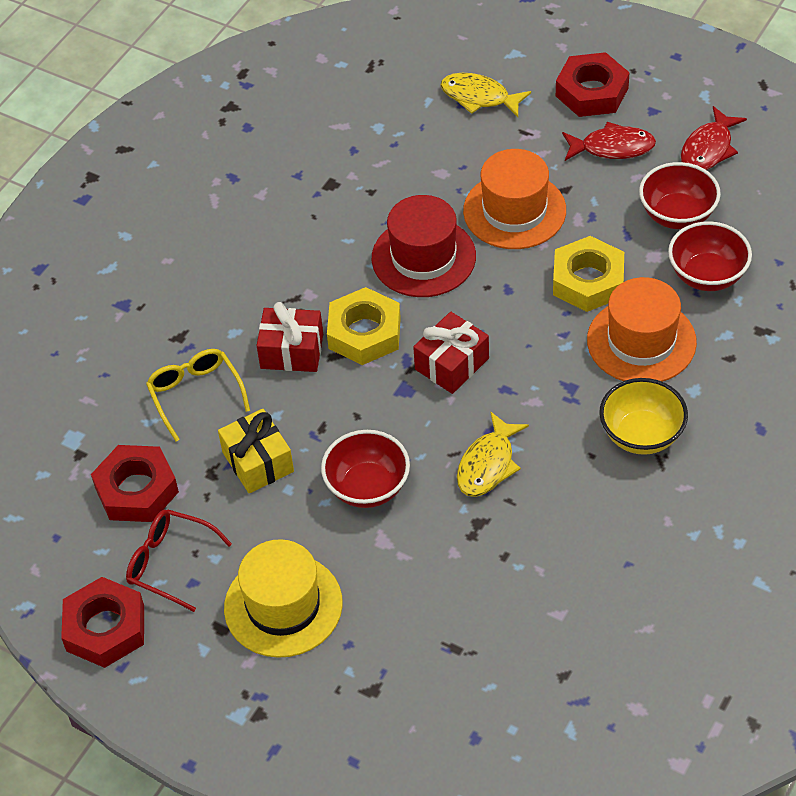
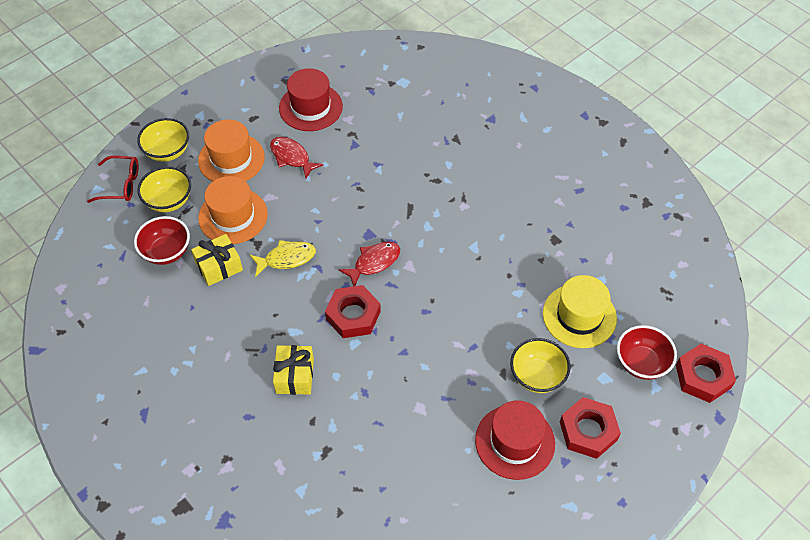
red bowl: 3 -> 2
red gift: 2 -> 0
red hat: 1 -> 2
yellow bowl: 1 -> 3
yellow fish: 2 -> 1
yellow gift: 1 -> 2
yellow glasses: 1 -> 0
yellow nut: 2 -> 0

